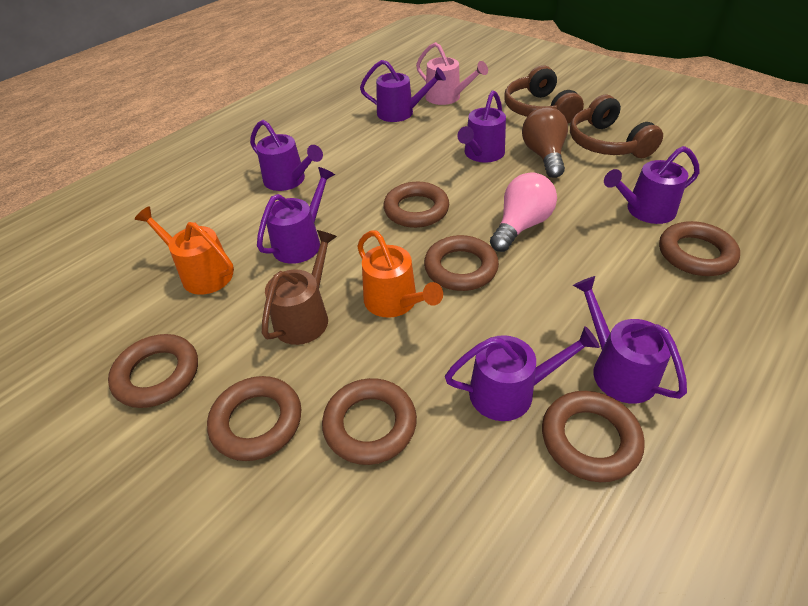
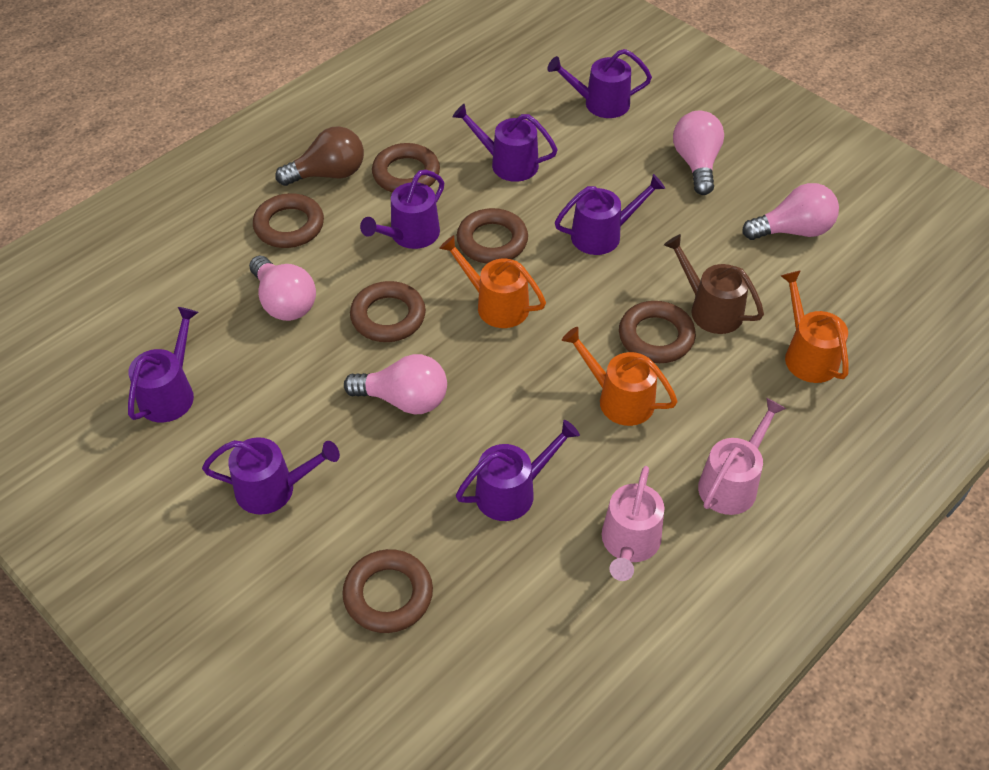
brown headphones: 2 -> 0
brown ring: 7 -> 6
orange watering can: 2 -> 3
pink light bulb: 1 -> 4
pink watering can: 1 -> 2

